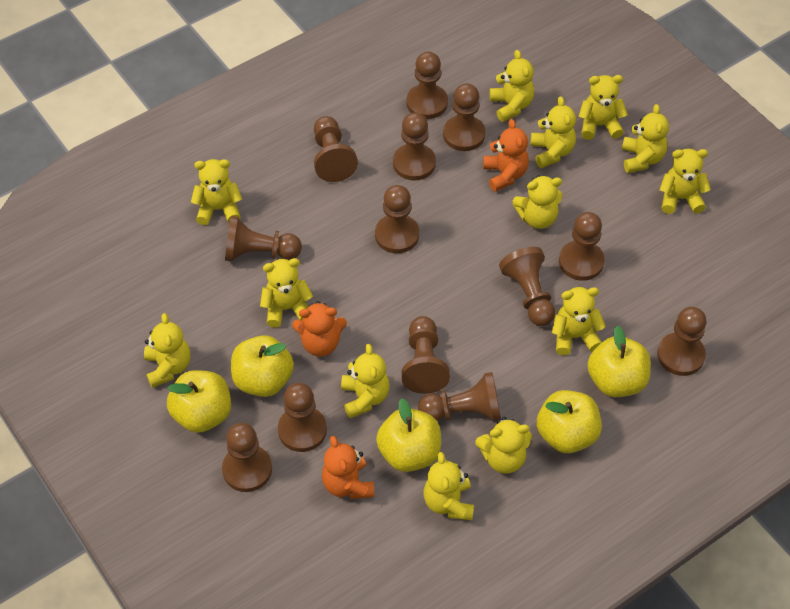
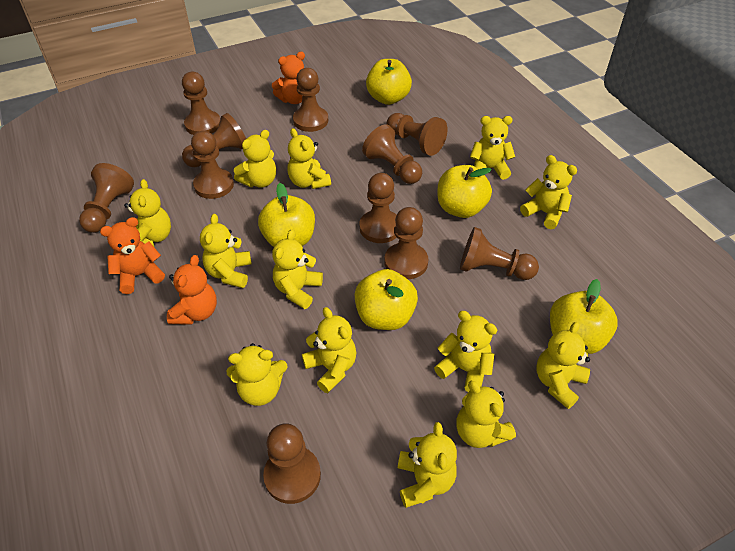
brown pawn: 13 -> 11

